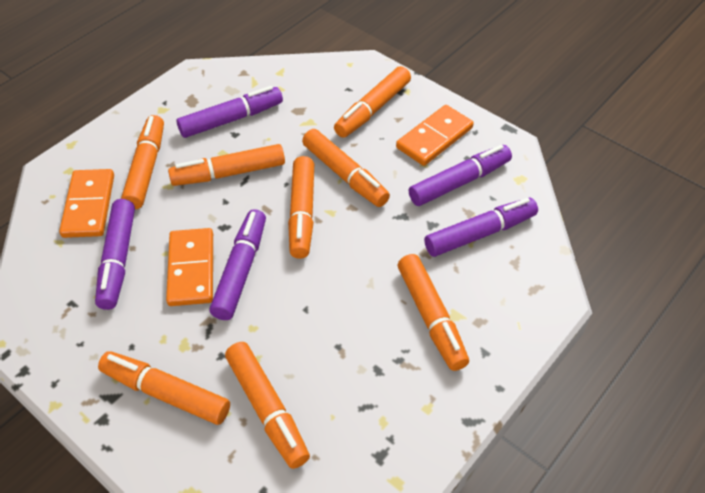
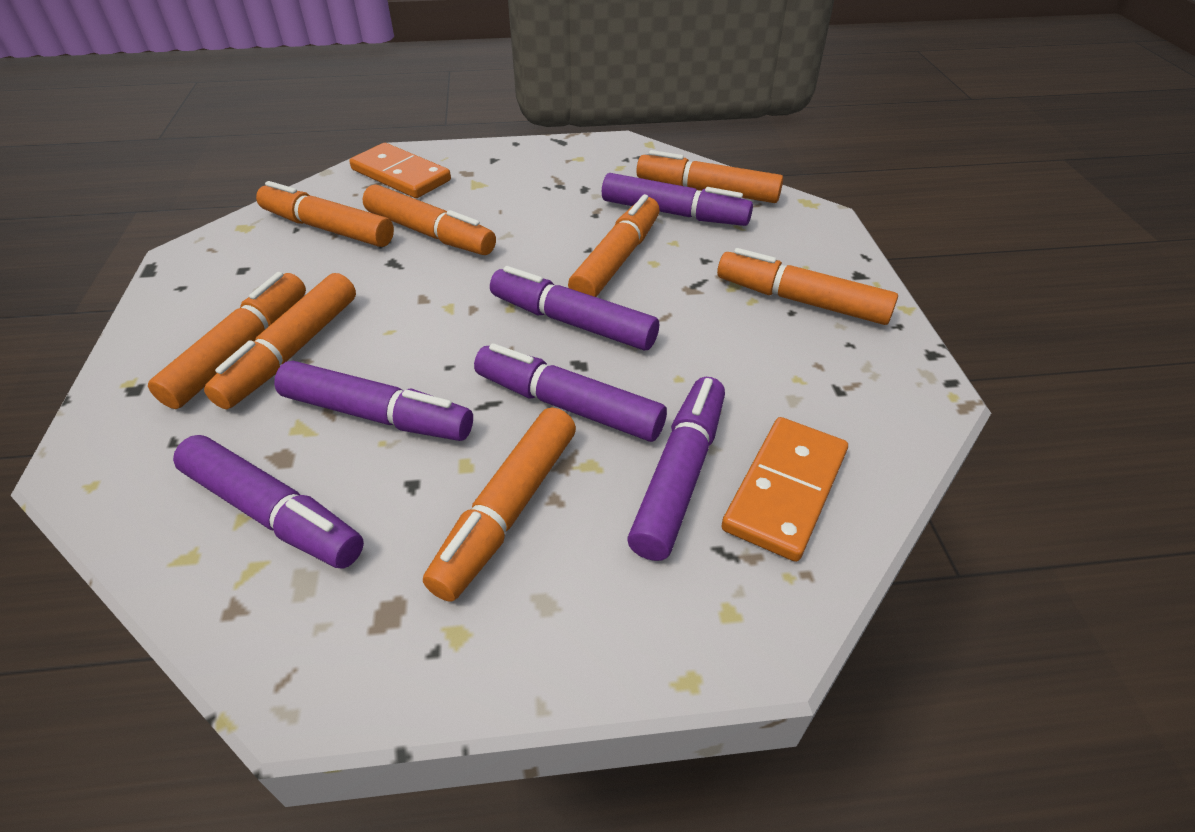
orange domino: 3 -> 2
purple marker: 5 -> 6

